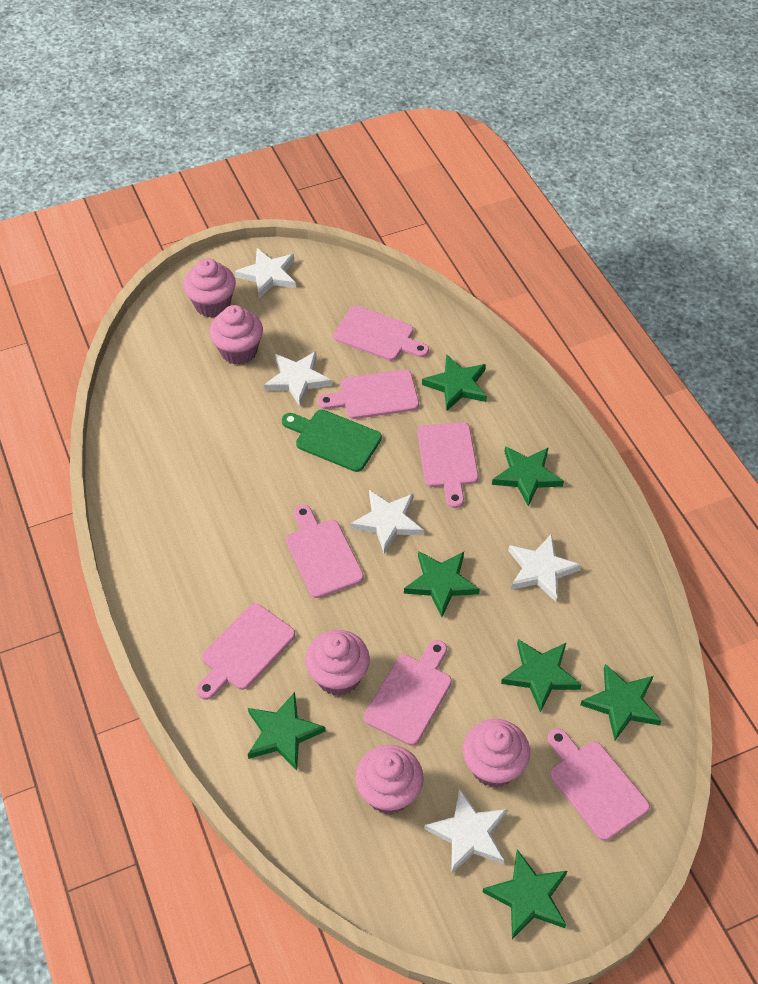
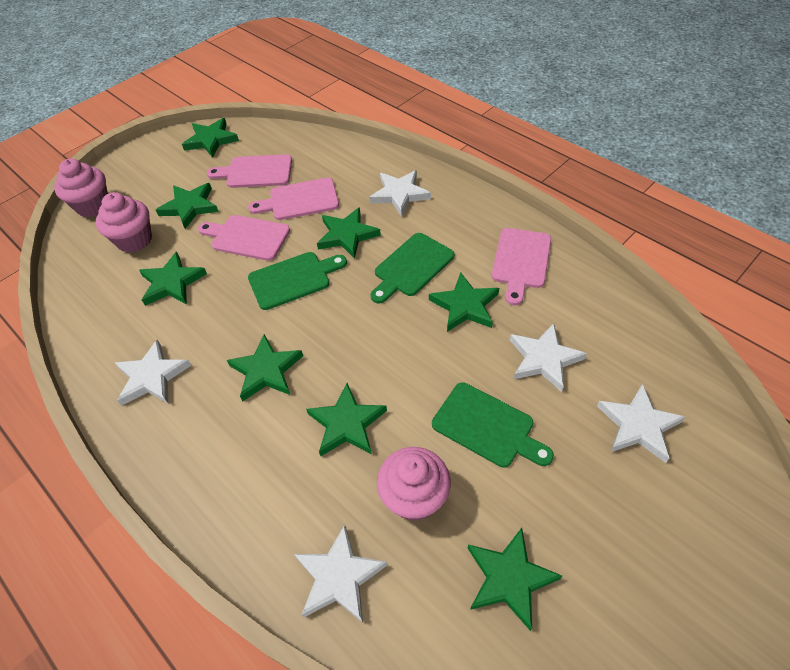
green cutting board: 1 -> 3
green star: 7 -> 8
pink cupcake: 5 -> 3
pink cutting board: 7 -> 4

